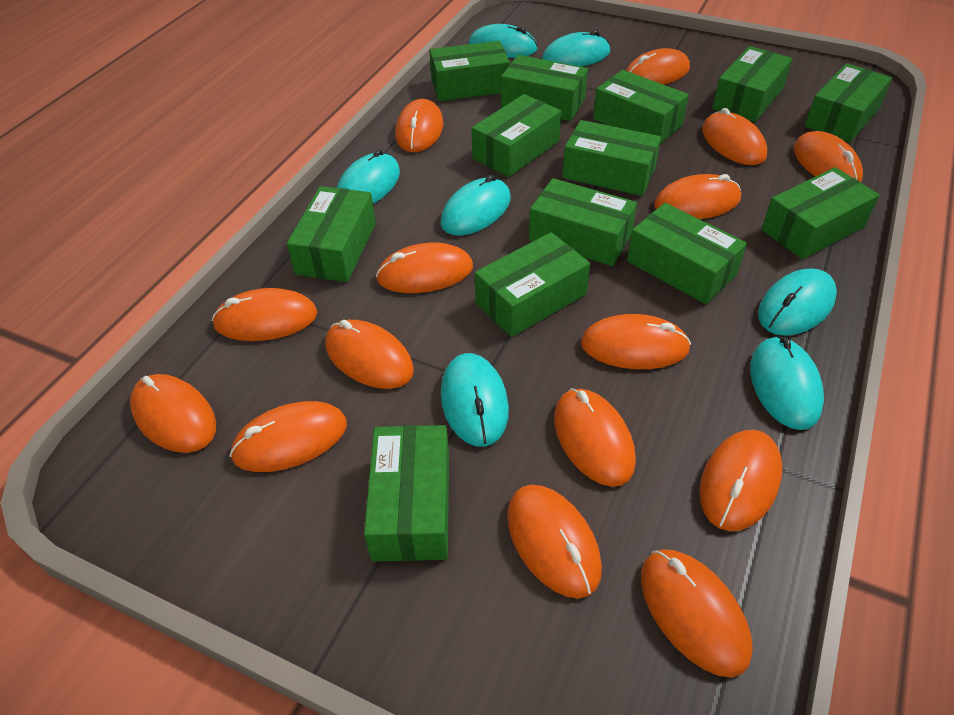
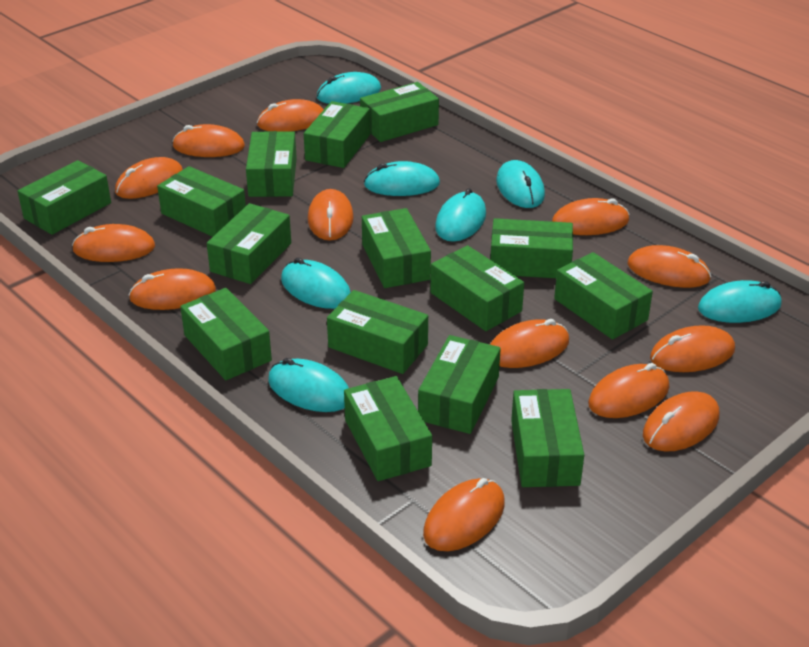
green box: 13 -> 15
orange mouse: 15 -> 13

